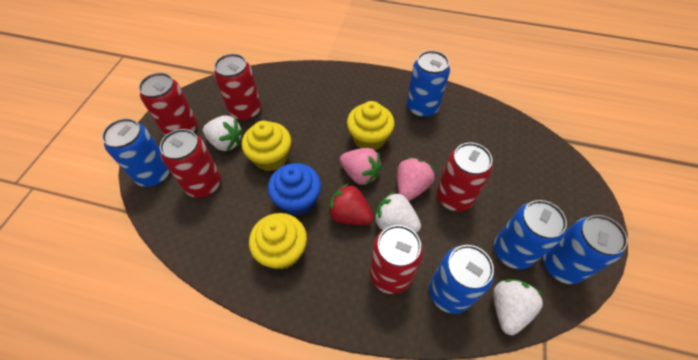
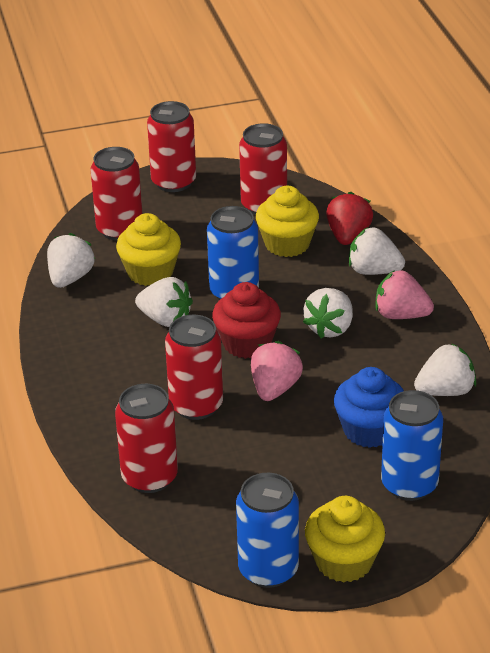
blue can: 5 -> 3
red cupcake: 0 -> 1
white strawberry: 3 -> 5

